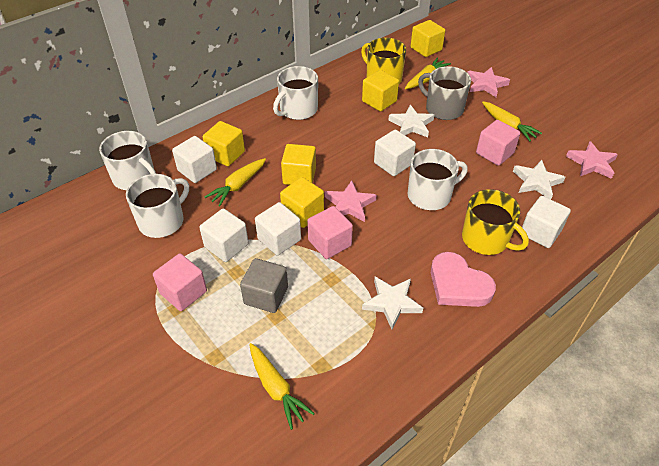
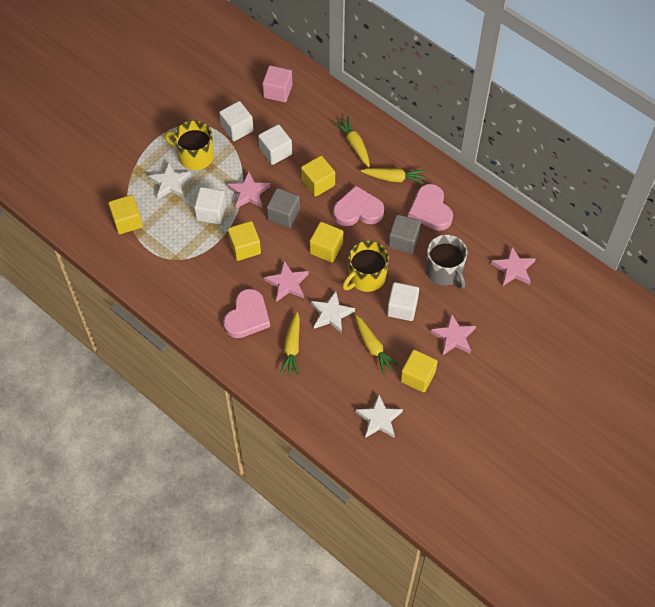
grey cube: 1 -> 2
pink cube: 3 -> 1
pink heart: 1 -> 3
pink star: 3 -> 4
white cube: 5 -> 4
white mug: 4 -> 0

